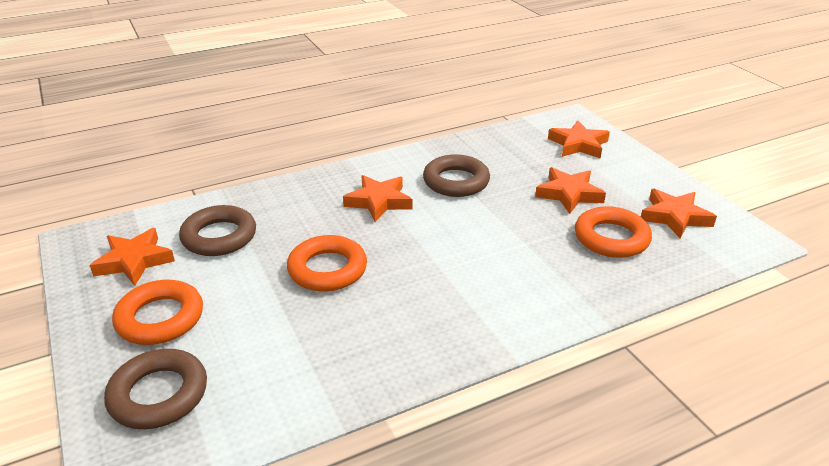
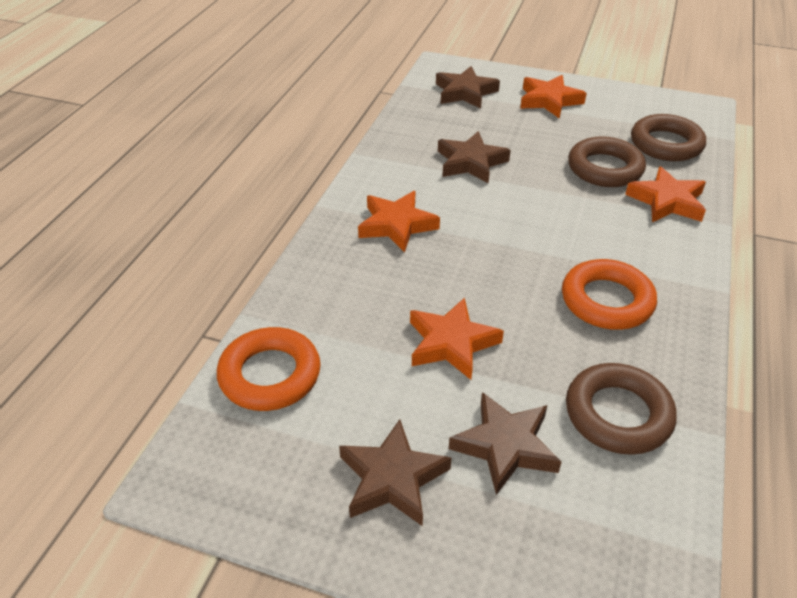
brown star: 0 -> 4
orange ring: 3 -> 2
orange star: 5 -> 4

